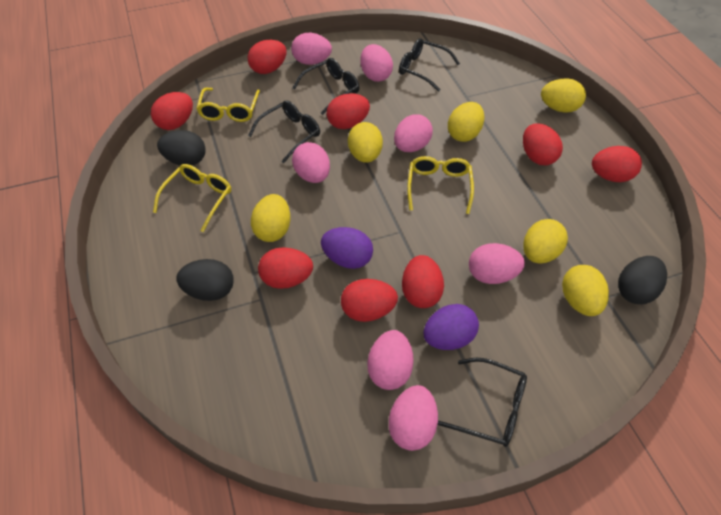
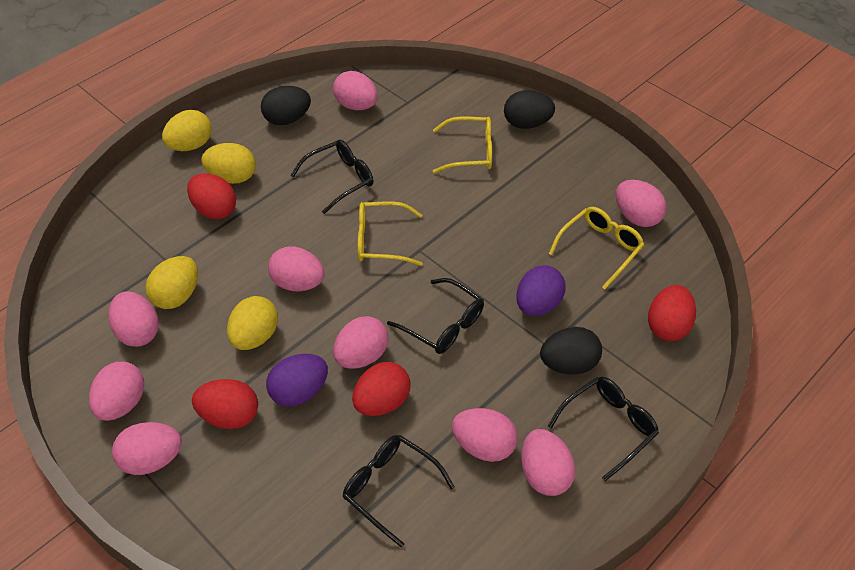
pink egg: 7 -> 9
red egg: 8 -> 4
yellow egg: 6 -> 4

